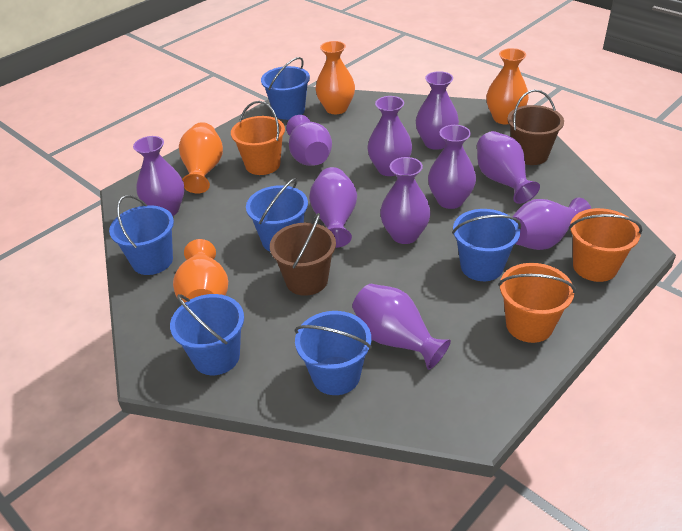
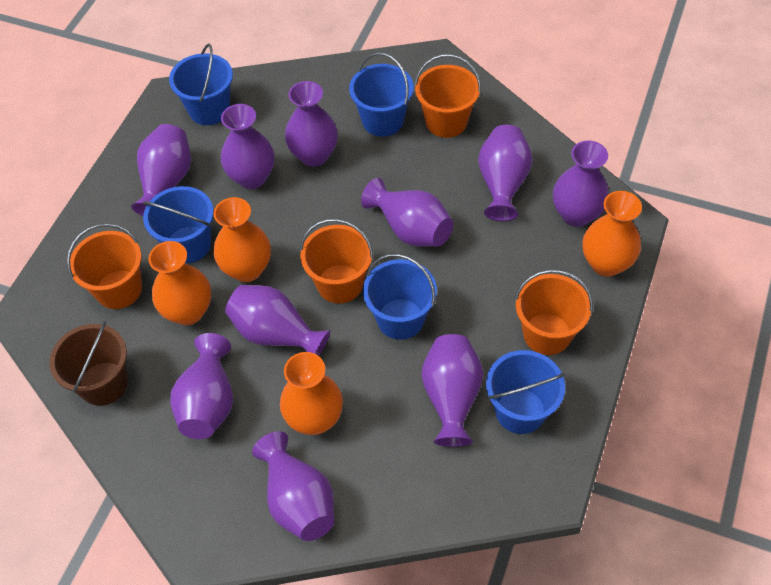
blue bucket: 6 -> 5
brown bucket: 2 -> 1
orange bucket: 3 -> 4

